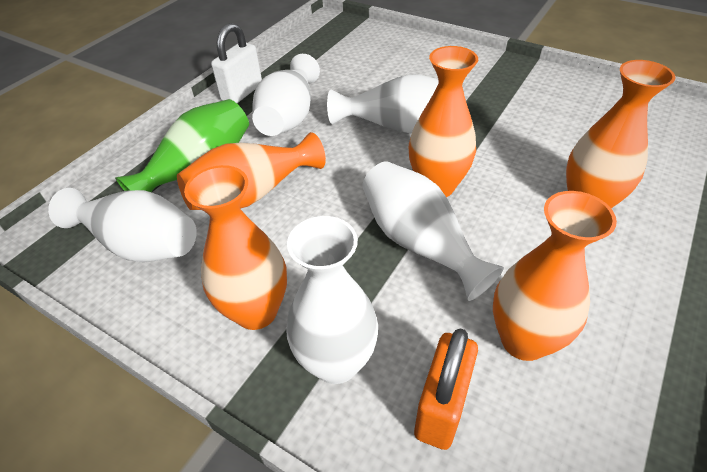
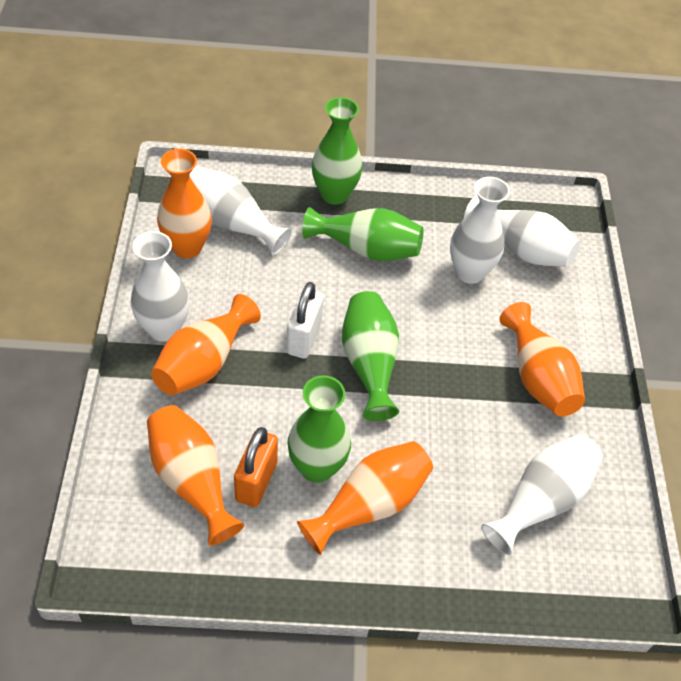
green vase: 1 -> 4

